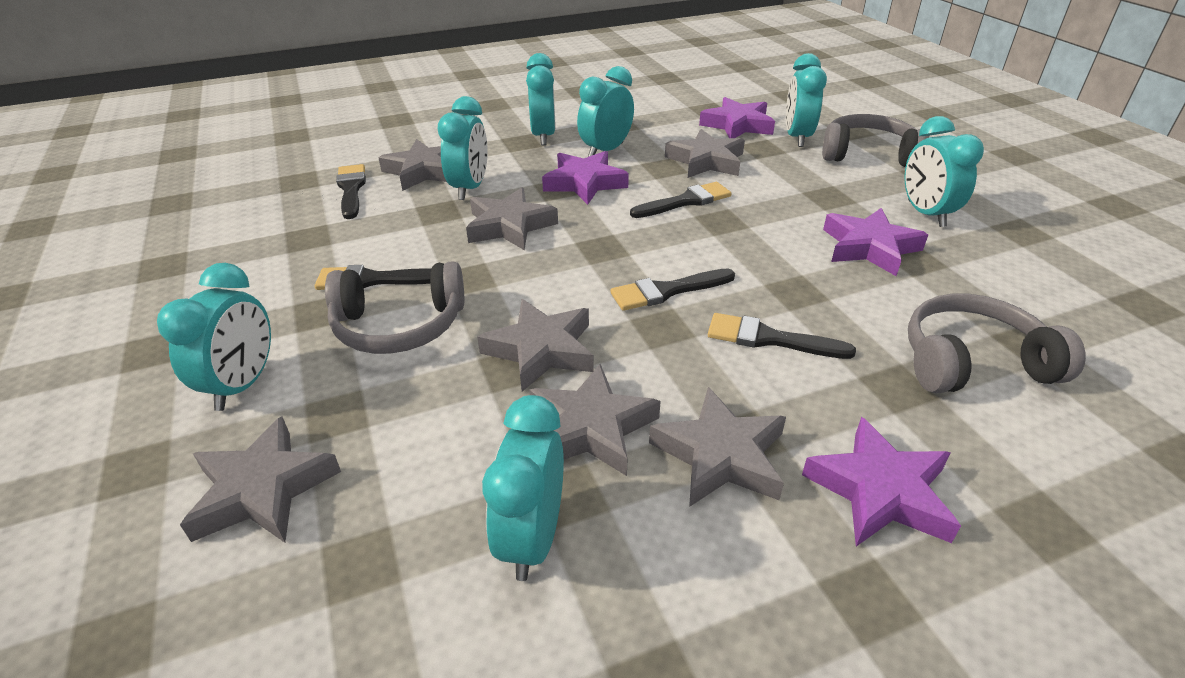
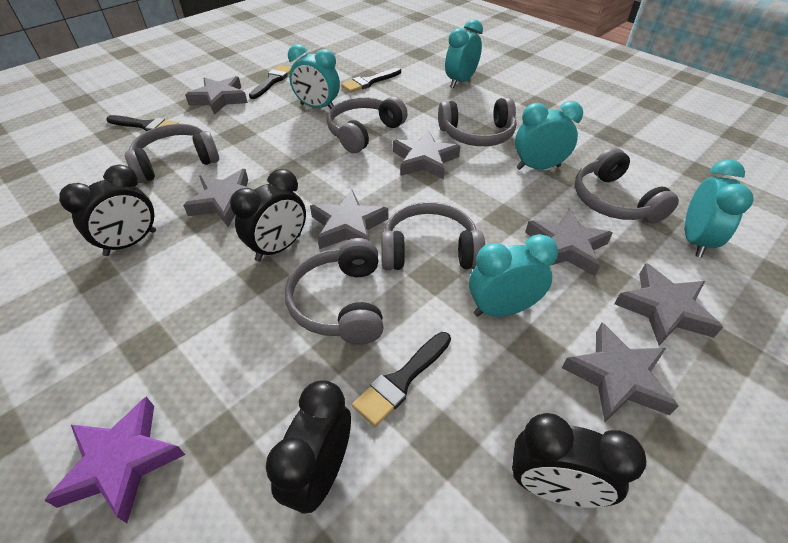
black brush: 5 -> 4
black clock: 0 -> 4
grey headphones: 3 -> 6
purple star: 4 -> 1
turquoise clock: 7 -> 5

